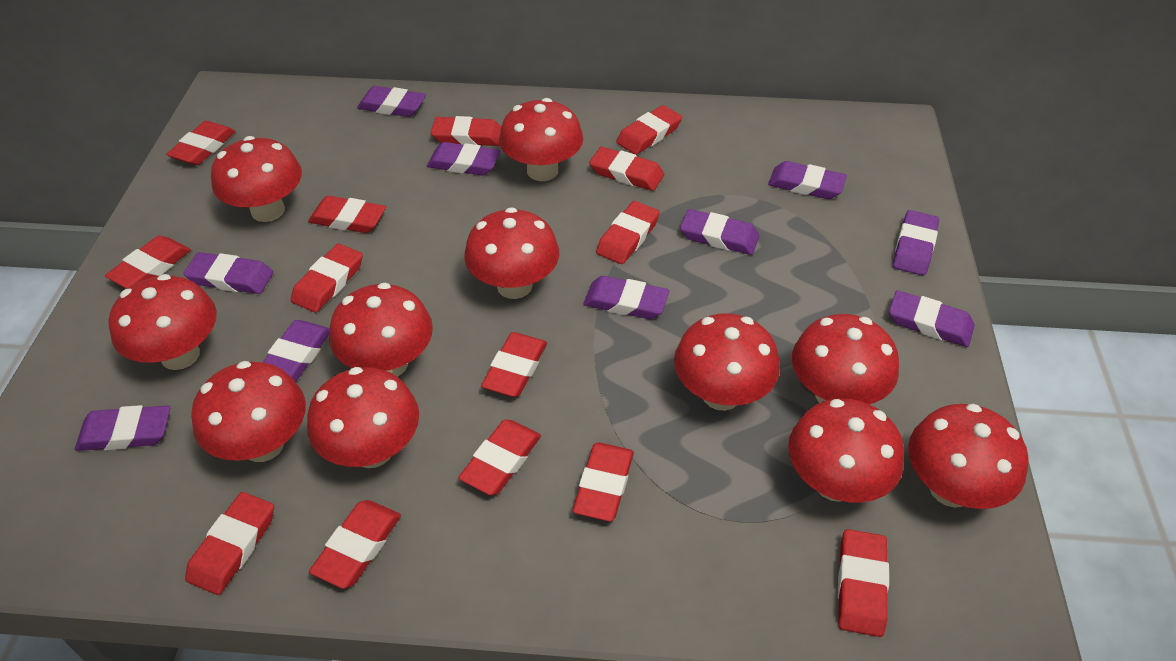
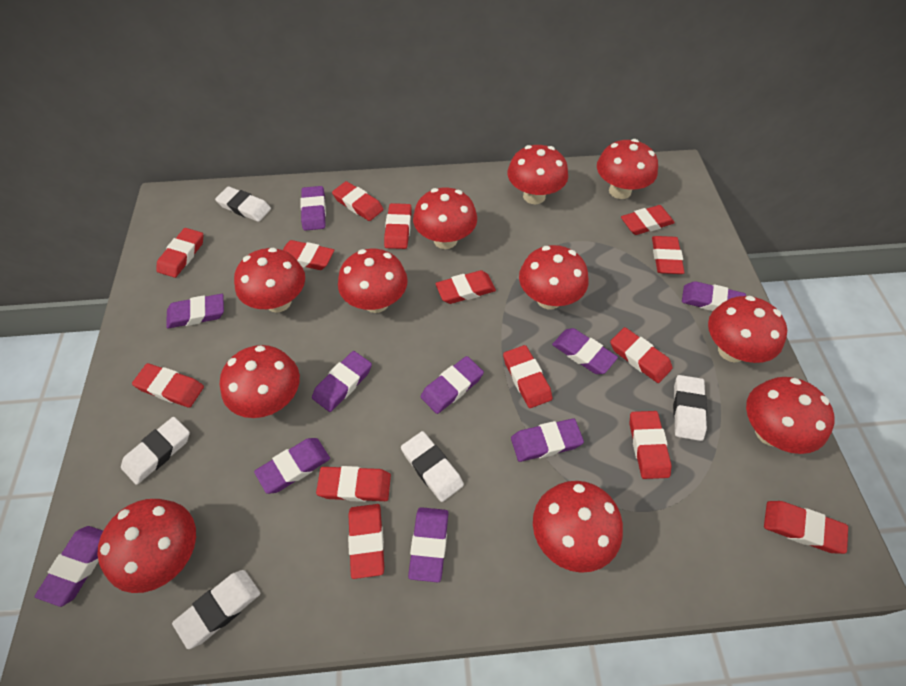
white eraser: 0 -> 5

